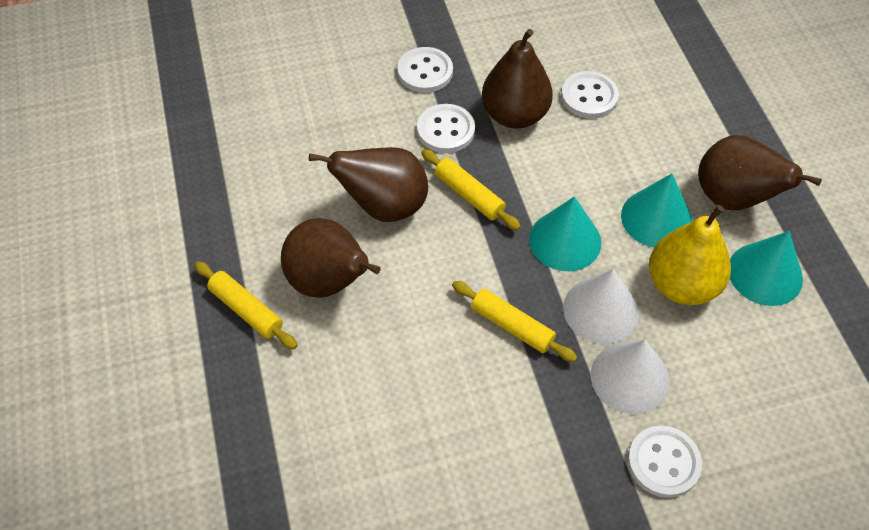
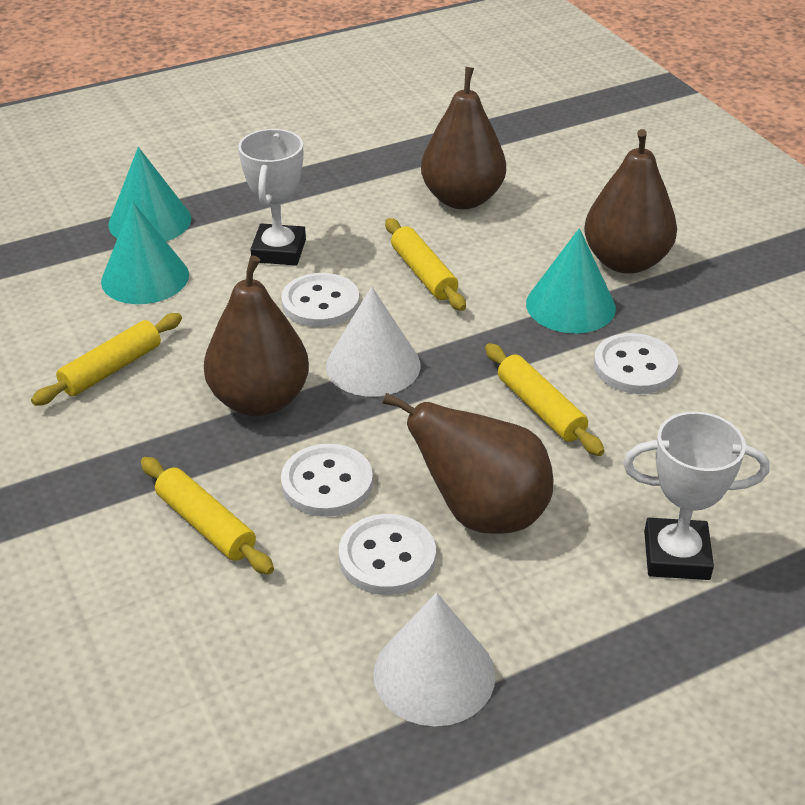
white trophy: 0 -> 2
yellow pear: 1 -> 0
yellow rolling pin: 3 -> 4

